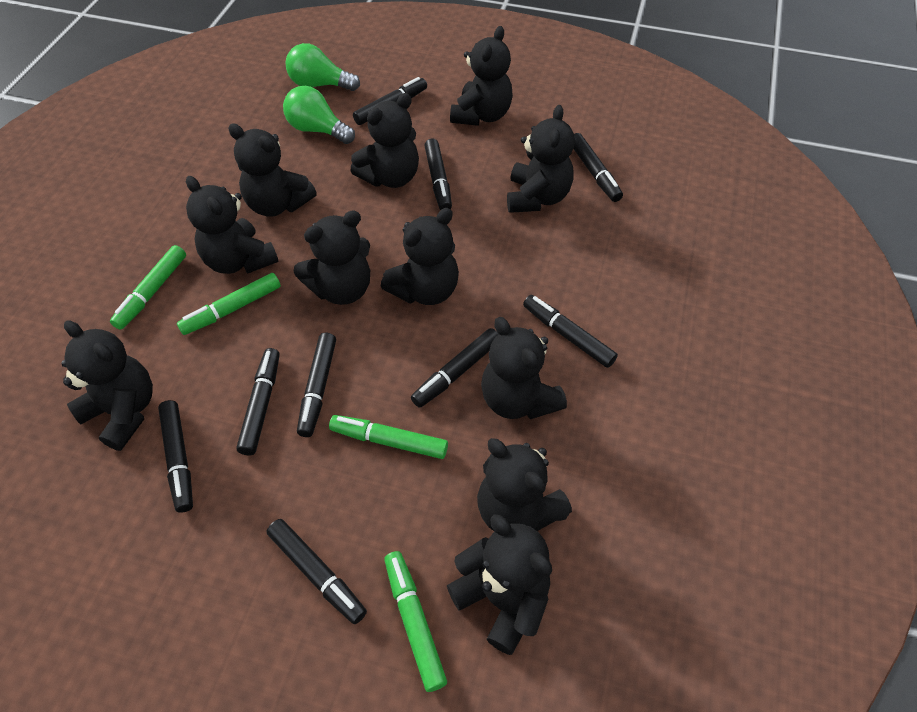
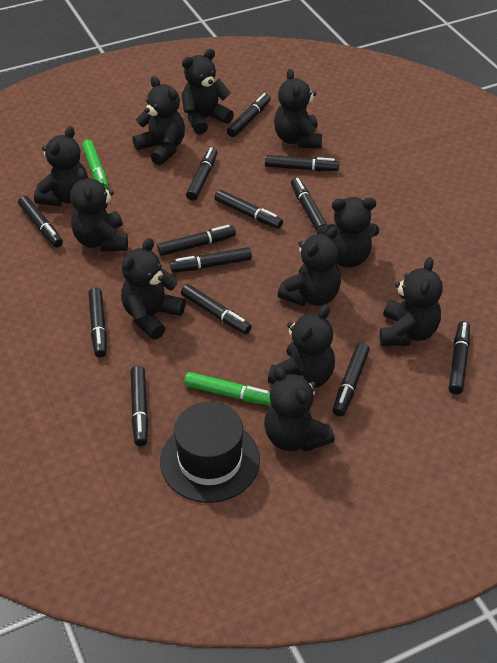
black hat: 0 -> 1
black marker: 9 -> 13
green light bulb: 2 -> 0
green marker: 4 -> 2

